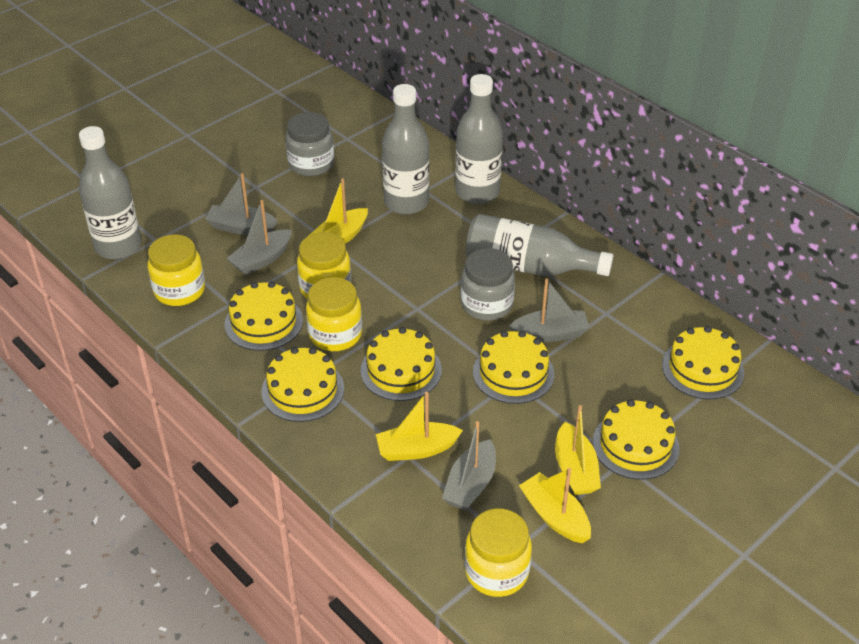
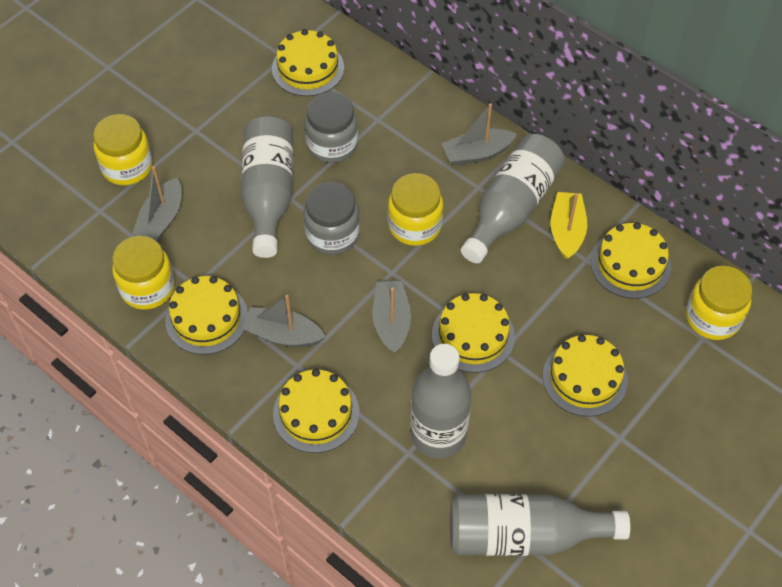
yellow boat: 4 -> 1

